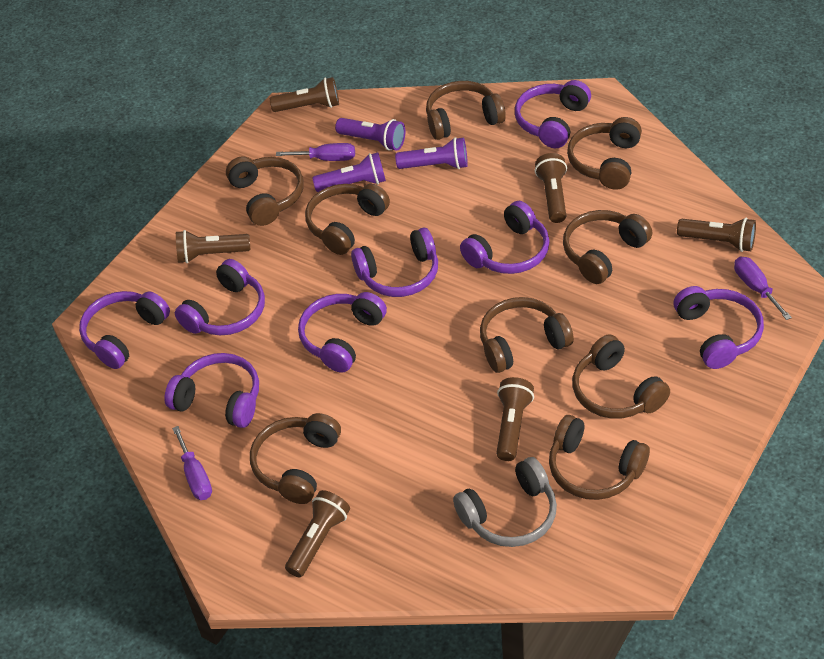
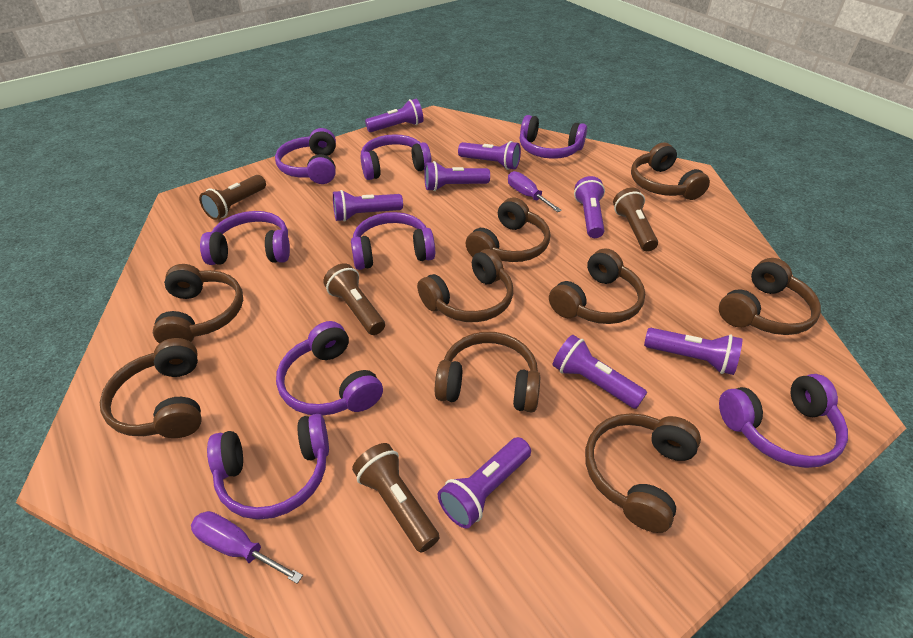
brown flashlight: 6 -> 4
grey headphones: 1 -> 0
purple flashlight: 3 -> 8
purple screwdriver: 3 -> 2

